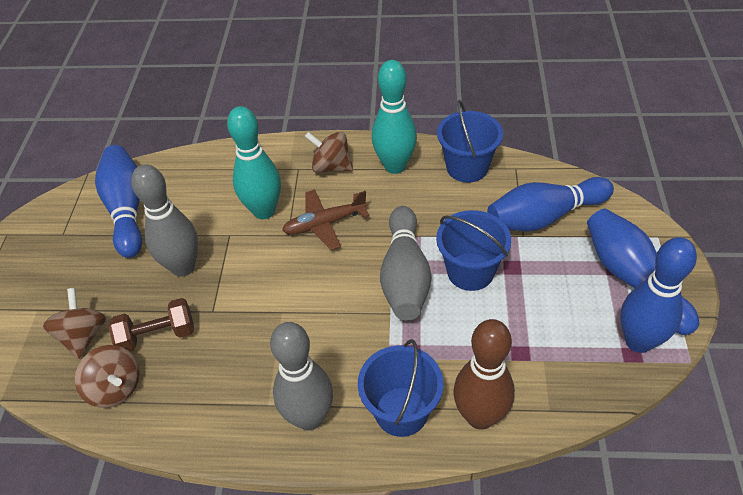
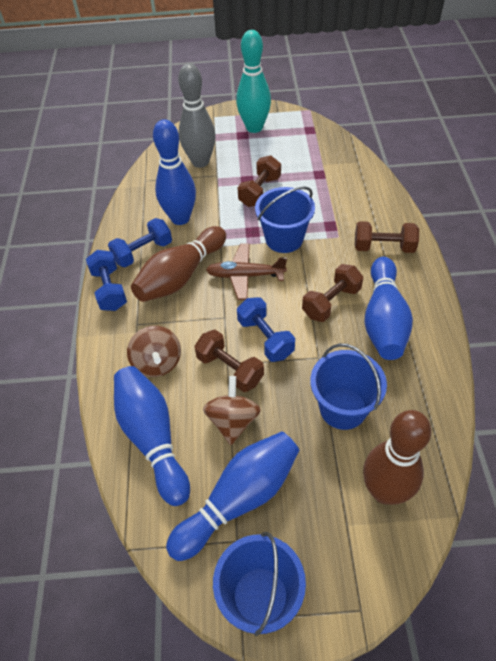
blue dumbbell: 0 -> 3
brown bowling pin: 1 -> 2
brown dumbbell: 1 -> 4
brown spinning top: 3 -> 2
grey bowling pin: 3 -> 1
turquoise bowling pin: 2 -> 1

